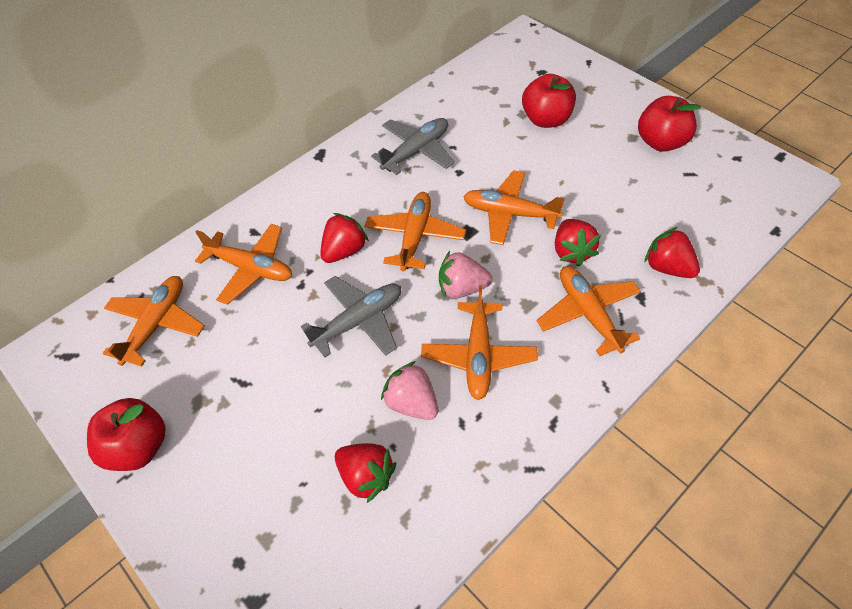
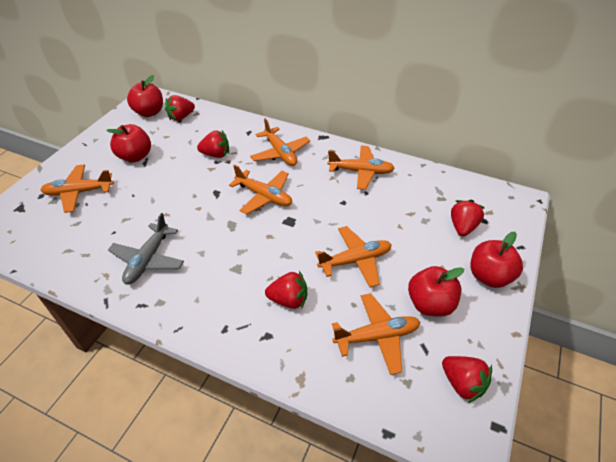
grey plane: 2 -> 1
pink strawberry: 2 -> 0
red apple: 3 -> 4
red strawberry: 4 -> 5

